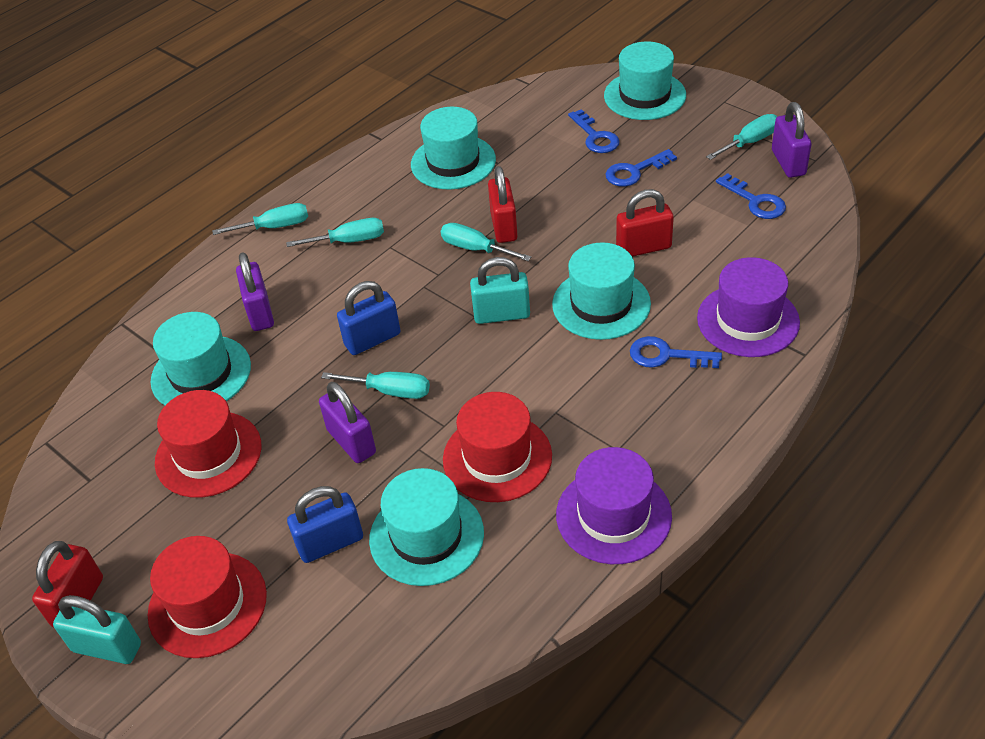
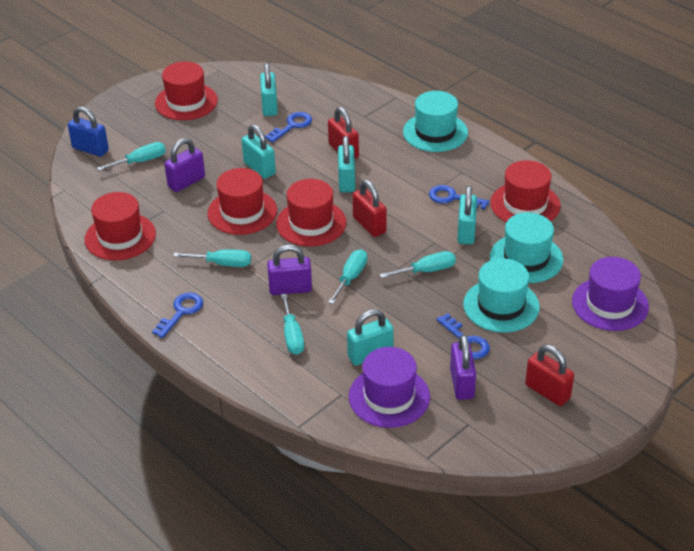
blue padlock: 2 -> 1
red hat: 3 -> 5
turquoise hat: 5 -> 3
turquoise padlock: 2 -> 5

